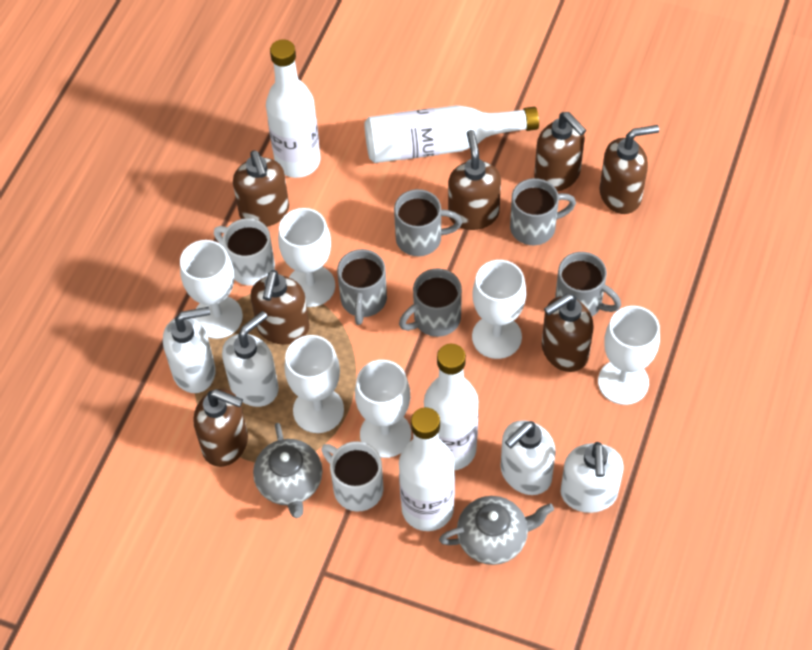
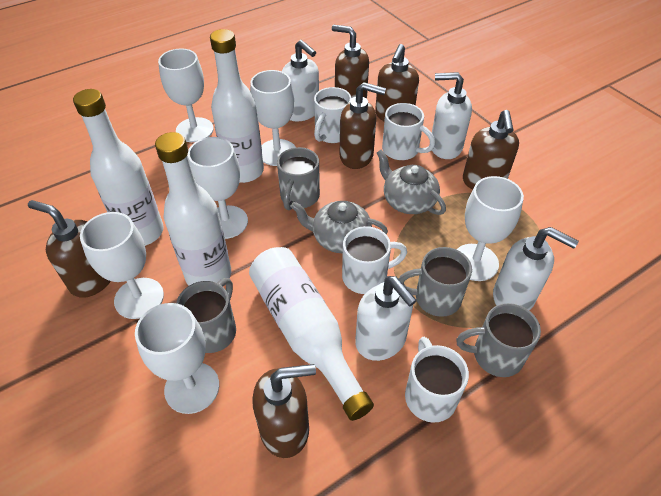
brown soap dispenser: 7 -> 6
grey mug: 5 -> 4
white mug: 2 -> 4

